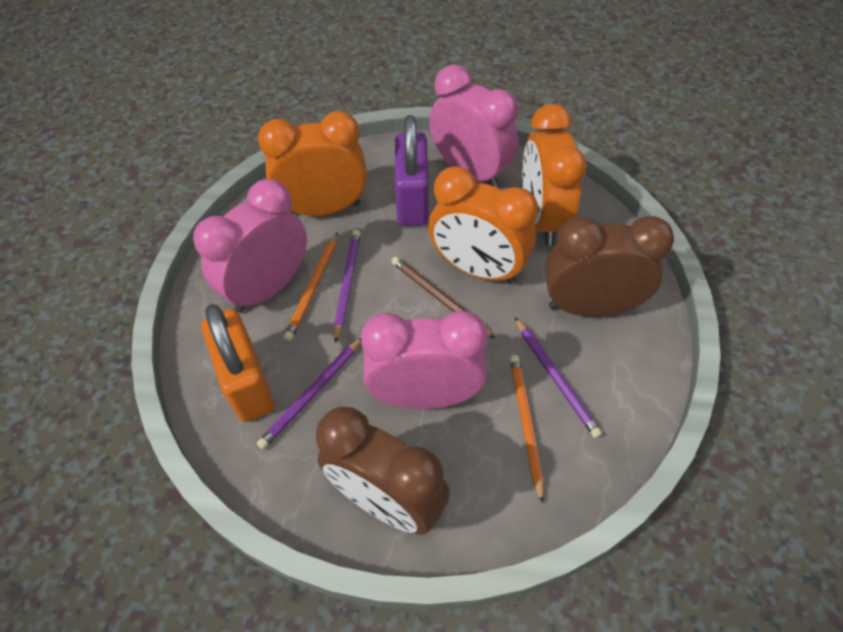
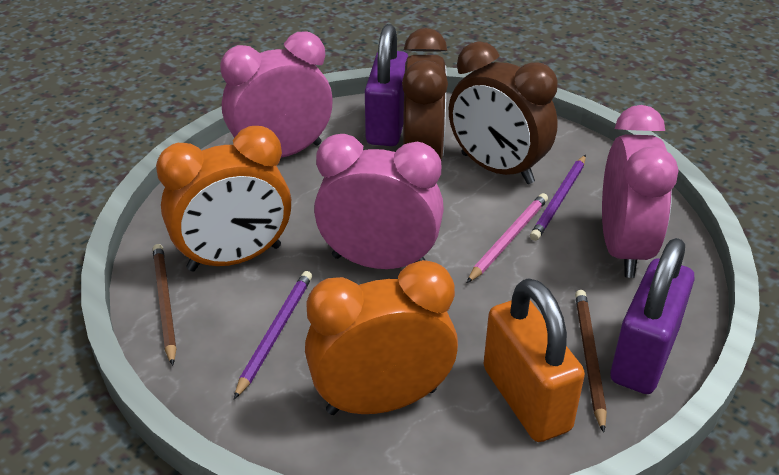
brown pencil: 1 -> 2
orange clock: 3 -> 2
orange pencil: 2 -> 0
pink pencil: 0 -> 1
purple padlock: 1 -> 2
purple pencil: 3 -> 2

